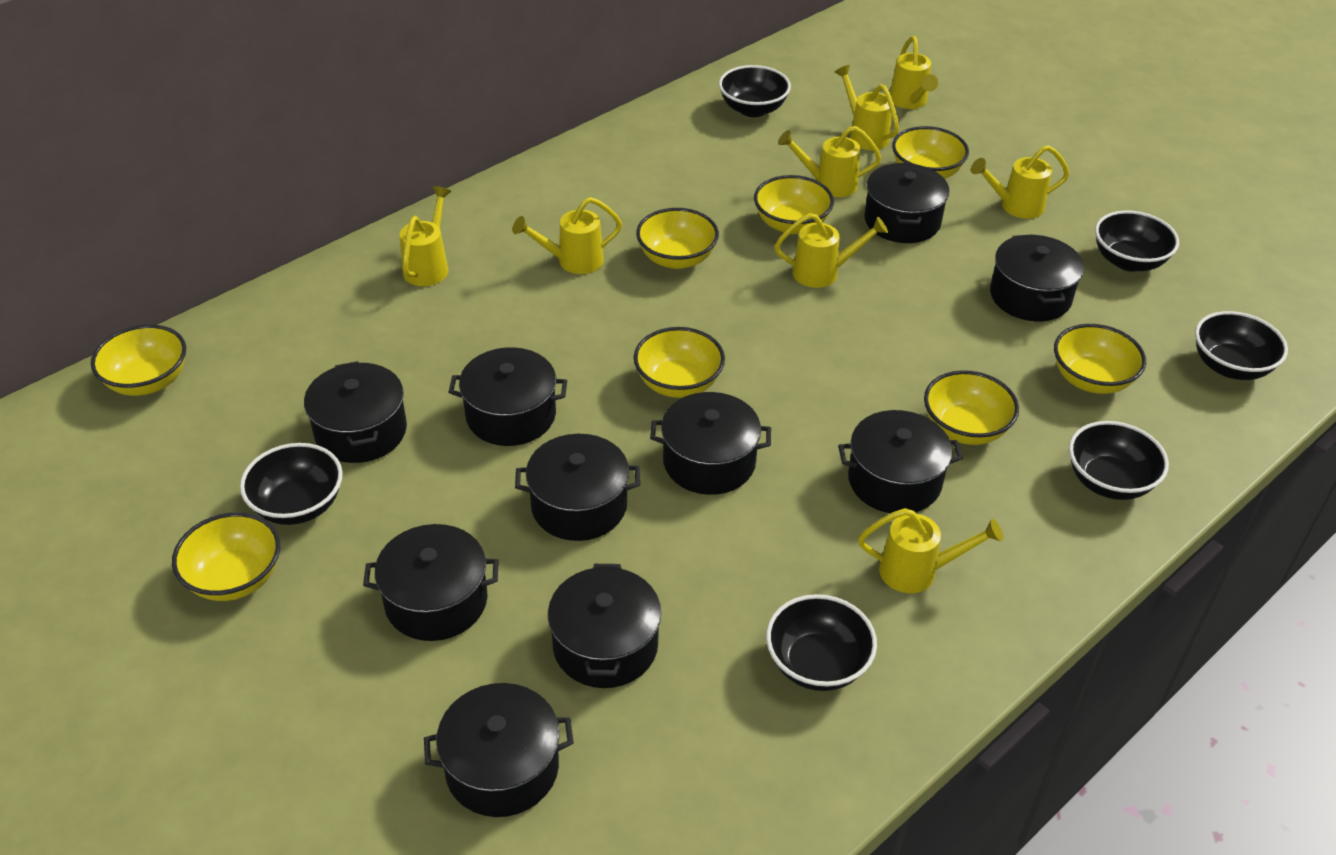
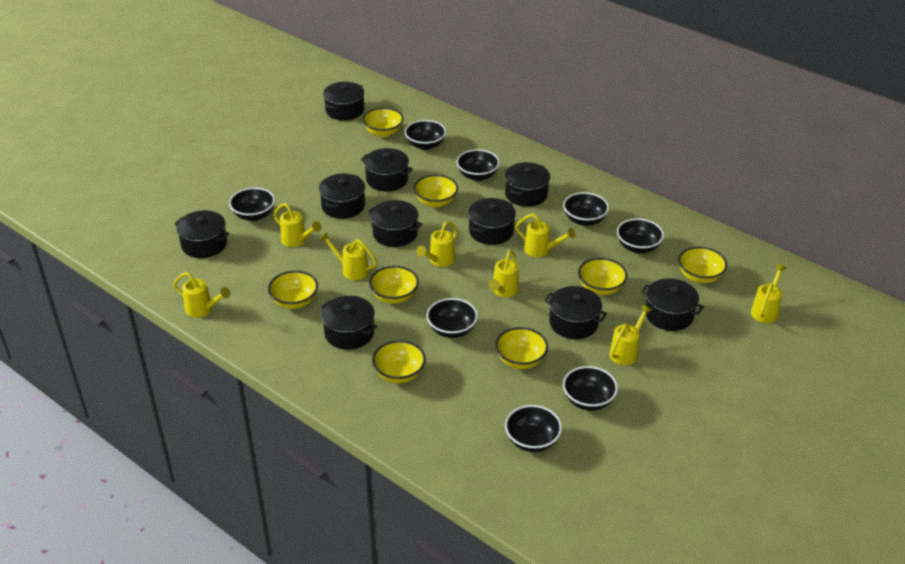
black bowl: 6 -> 8

